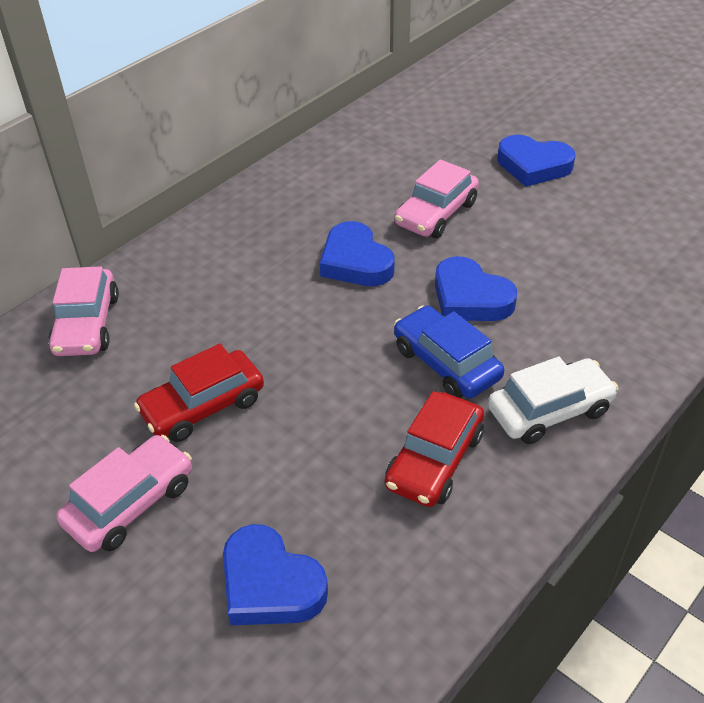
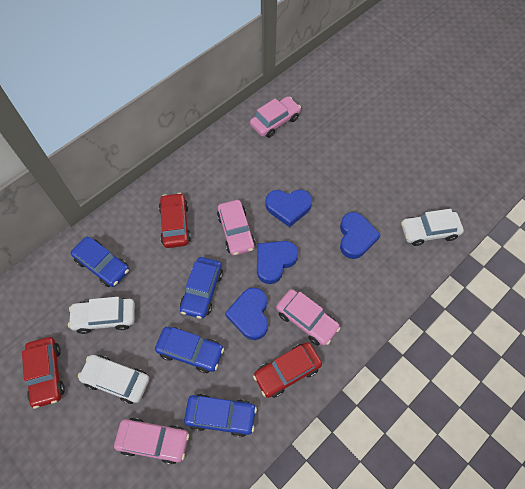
blue car: 1 -> 4
pink car: 3 -> 4
red car: 2 -> 3
white car: 1 -> 3

